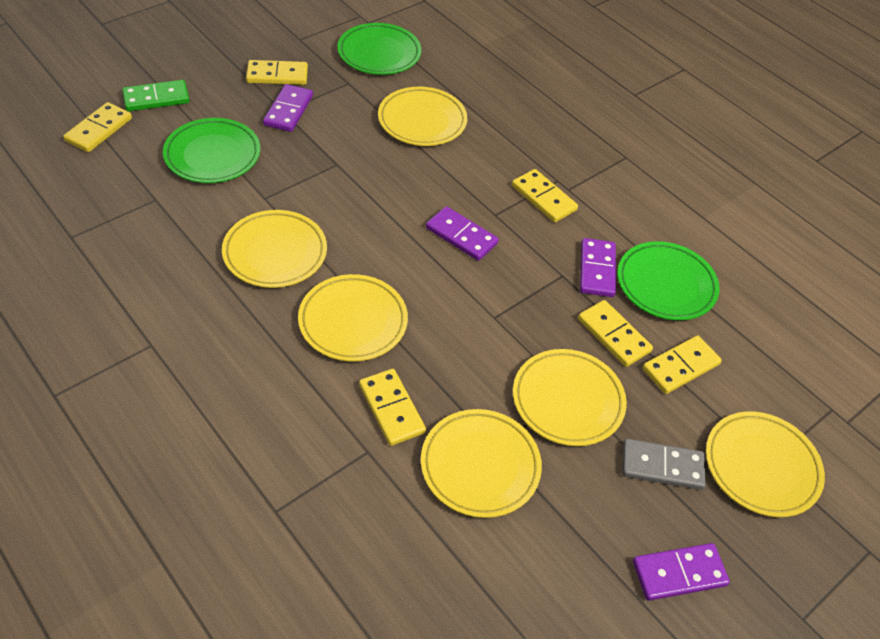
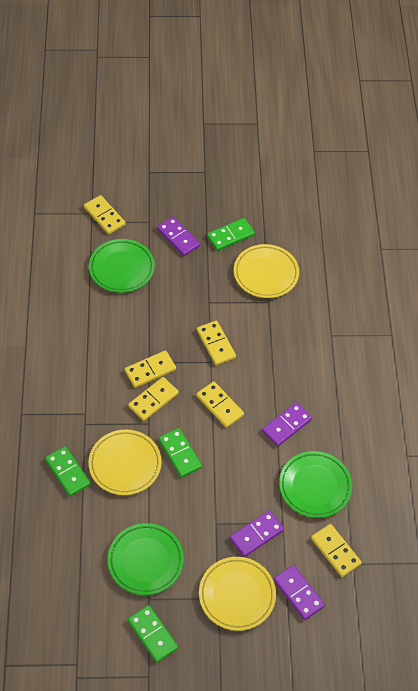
green domino: 1 -> 4
grey domino: 1 -> 0
yellow plate: 6 -> 3

